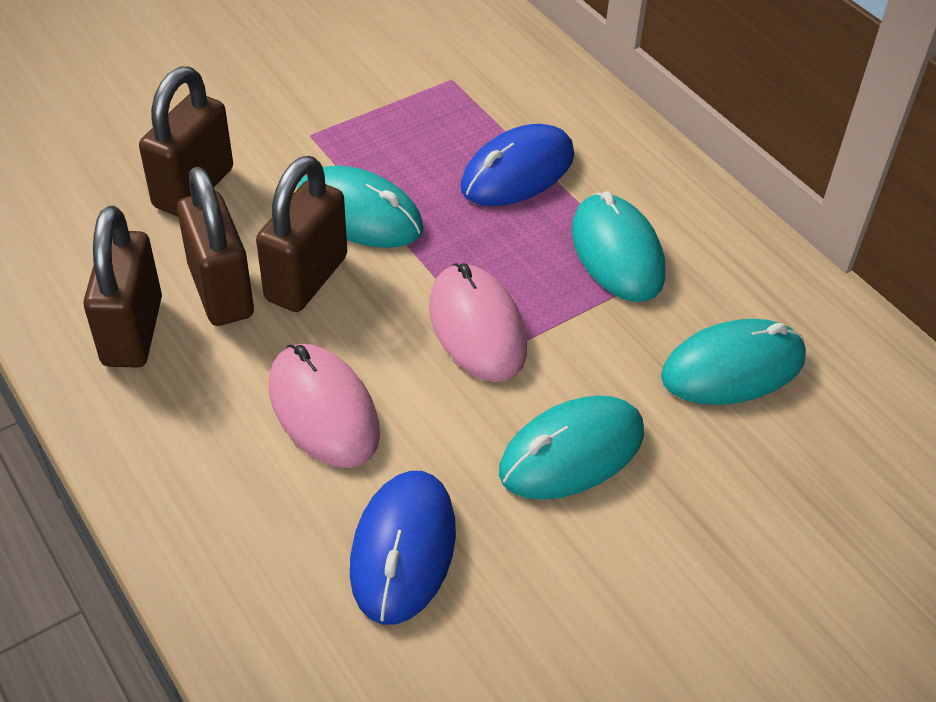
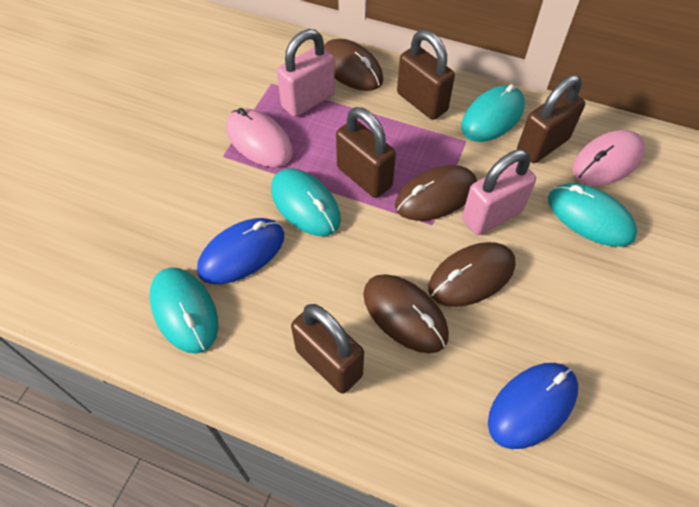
brown mouse: 0 -> 4
pink padlock: 0 -> 2

